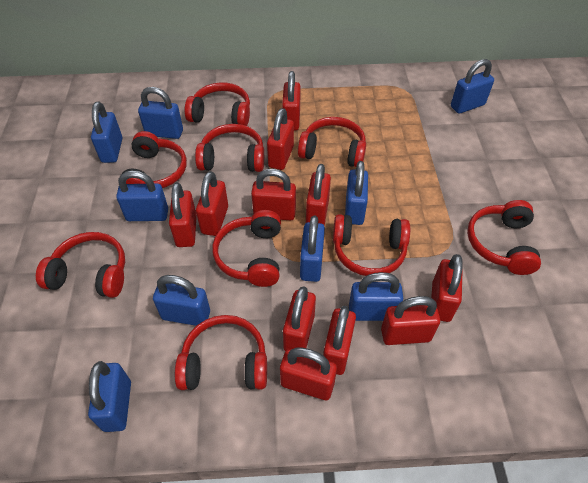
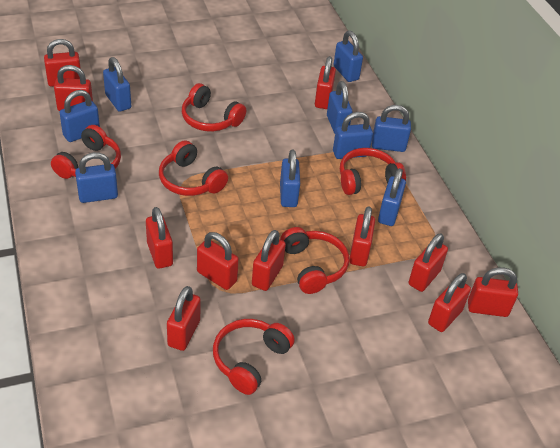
red headphones: 9 -> 6

